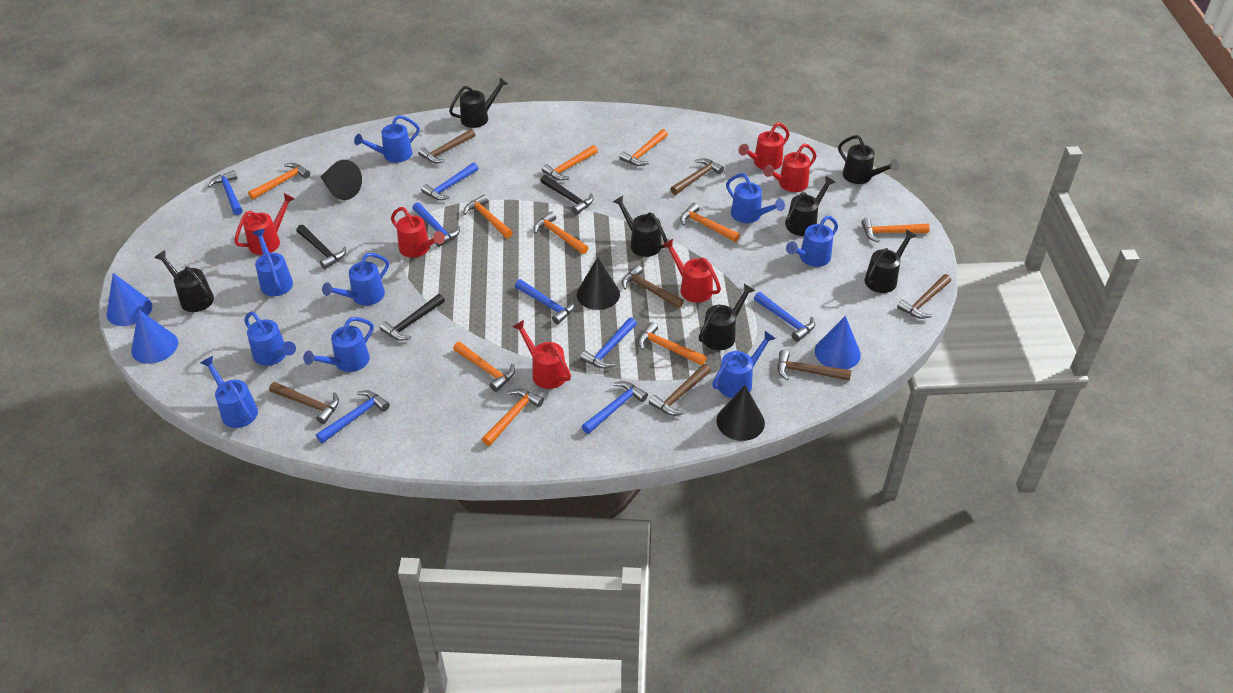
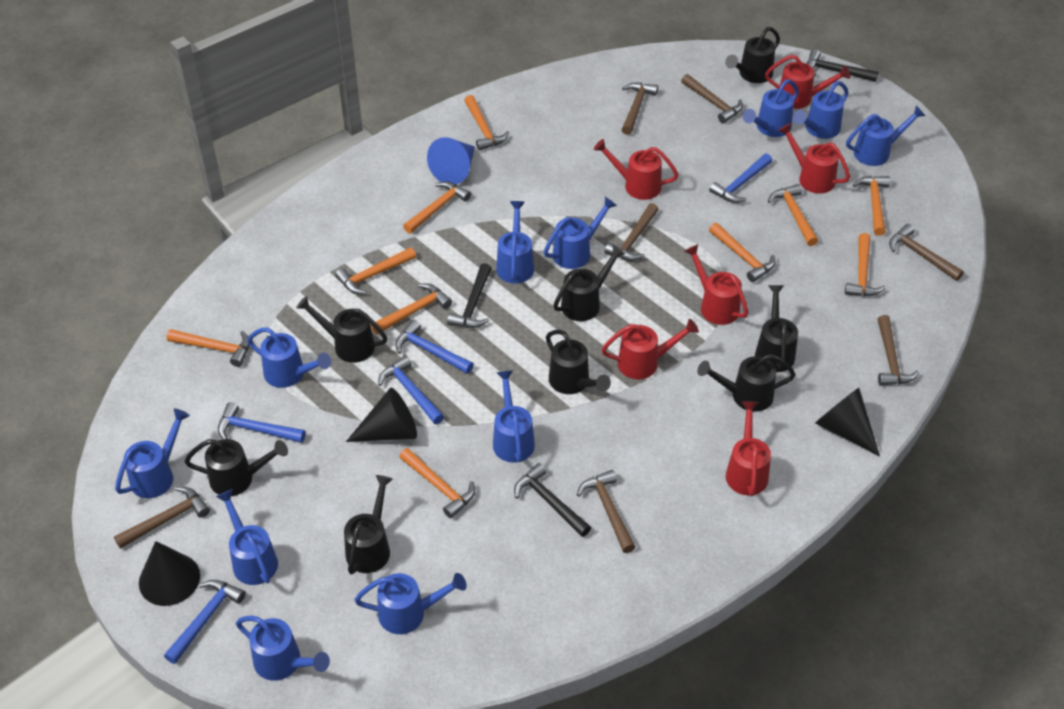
black watering can: 7 -> 8
blue cone: 3 -> 1
blue hammer: 8 -> 5
blue watering can: 9 -> 11

